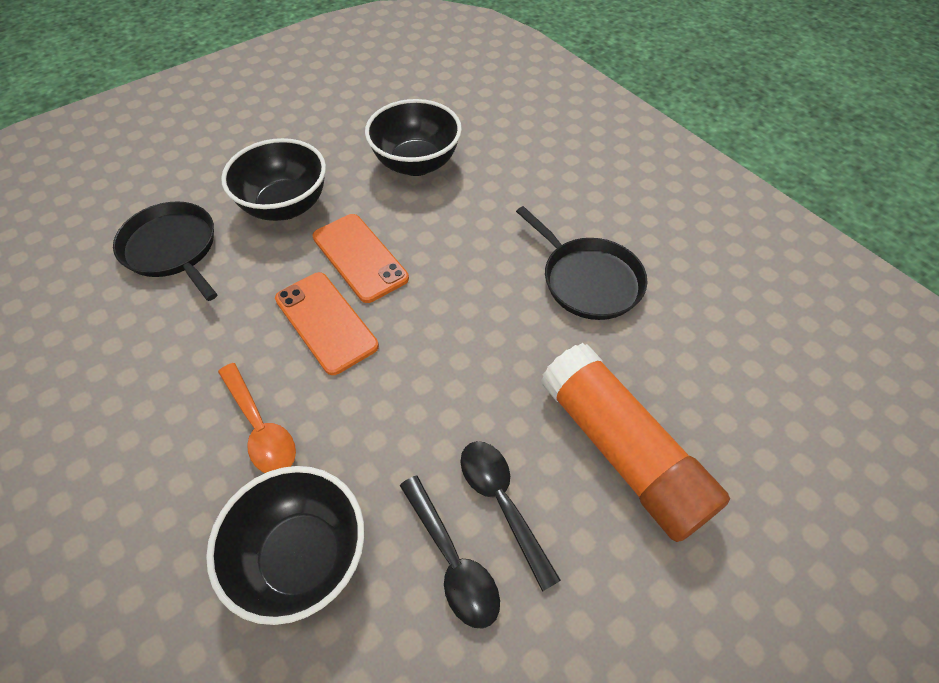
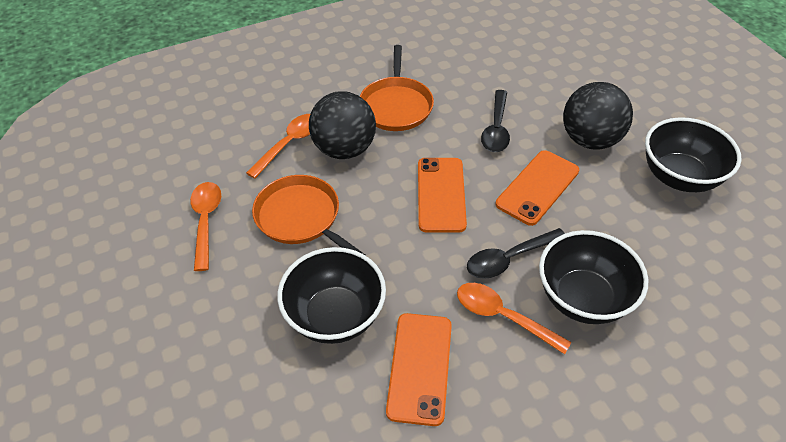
black ball: 0 -> 2
black pan: 2 -> 0
orange glue stick: 1 -> 0
orange pan: 0 -> 2
orange phone: 2 -> 3
orange spoon: 1 -> 3

